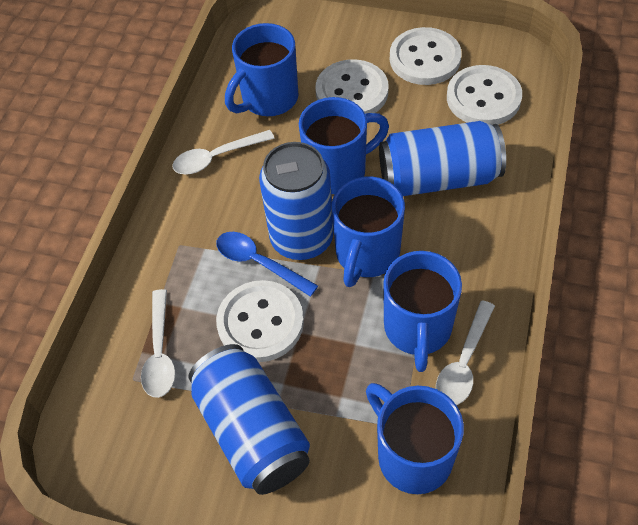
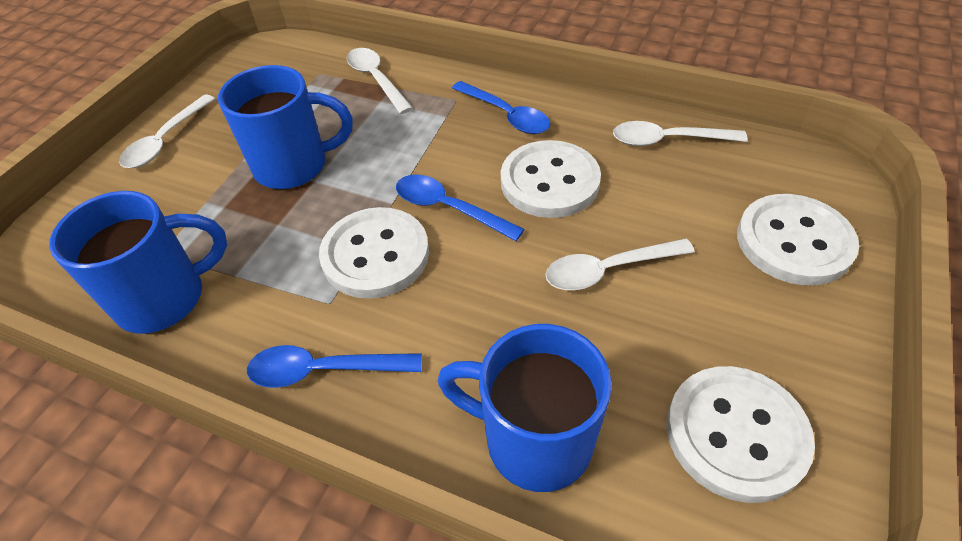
blue can: 3 -> 0
blue mug: 5 -> 3
blue spoon: 1 -> 3
white spoon: 3 -> 4

